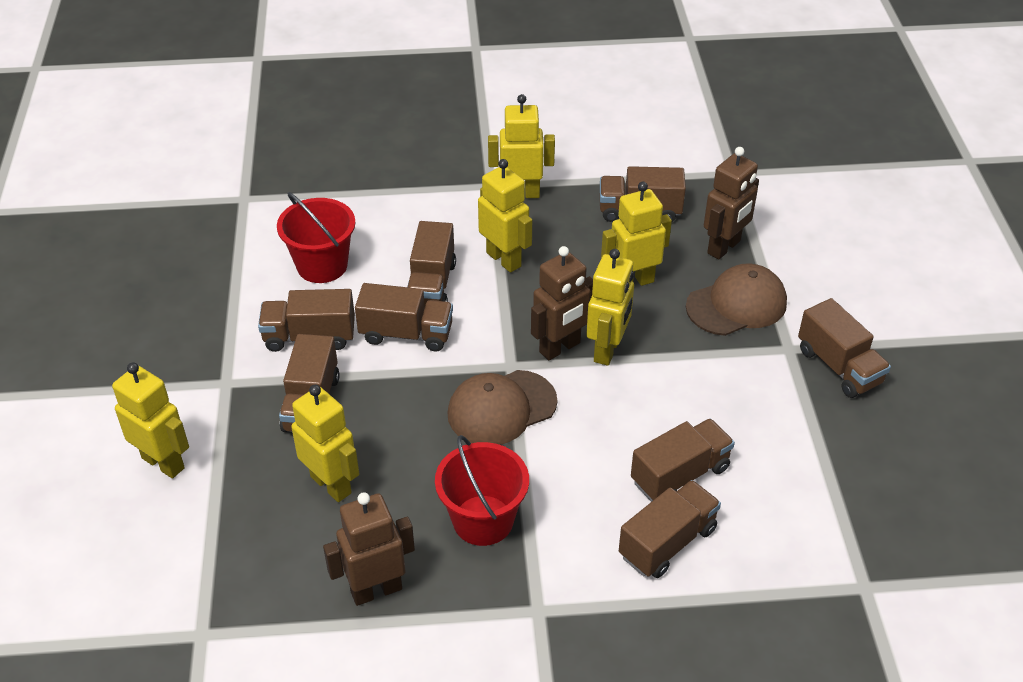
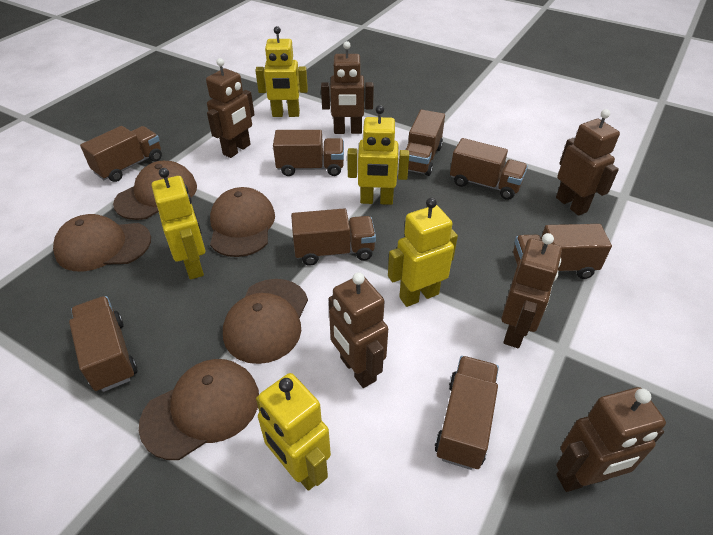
brown cap: 2 -> 5
brown robot: 3 -> 6
red bucket: 2 -> 0
yellow robot: 6 -> 5

